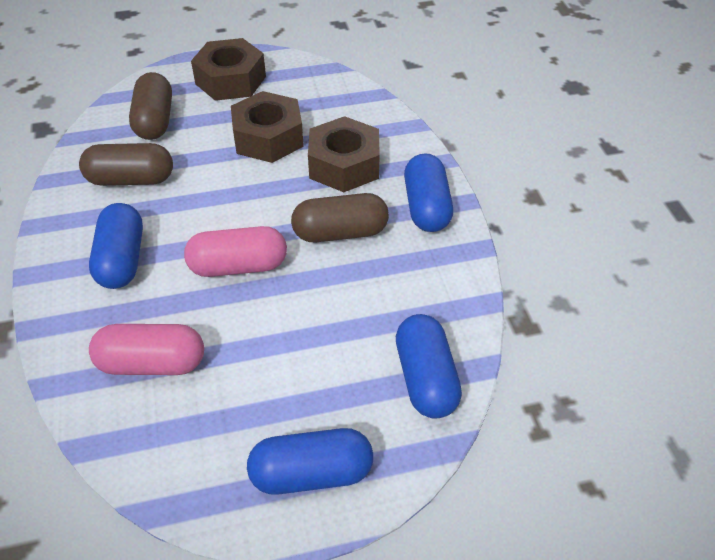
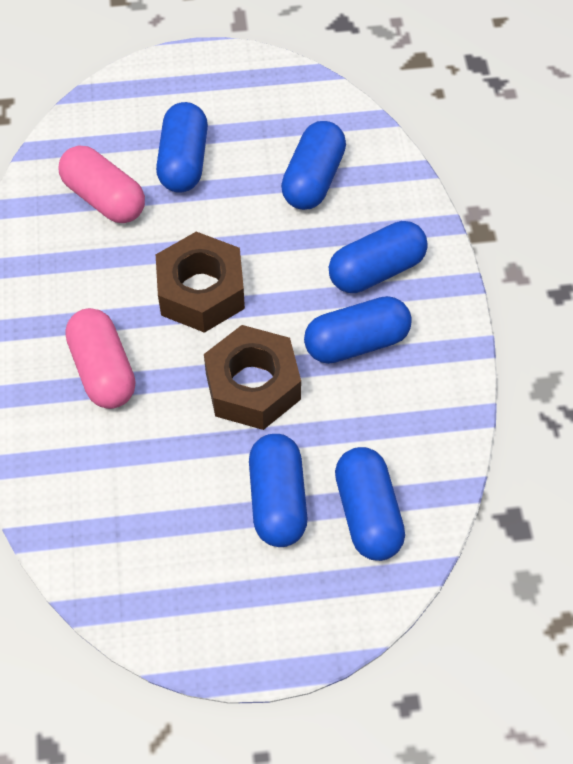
blue capsule: 4 -> 6
brown capsule: 3 -> 0
brown nut: 3 -> 2

